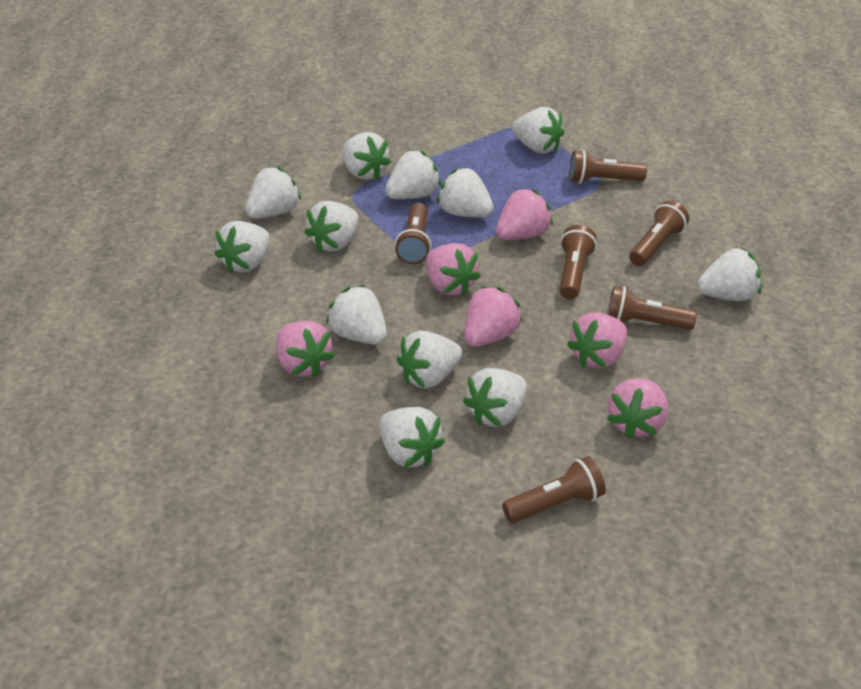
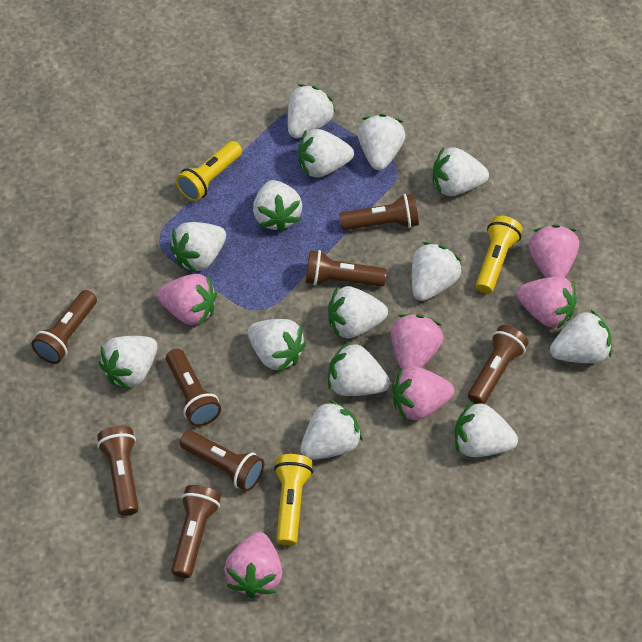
brown flashlight: 6 -> 8
white strawberry: 12 -> 14
yellow flashlight: 0 -> 3

